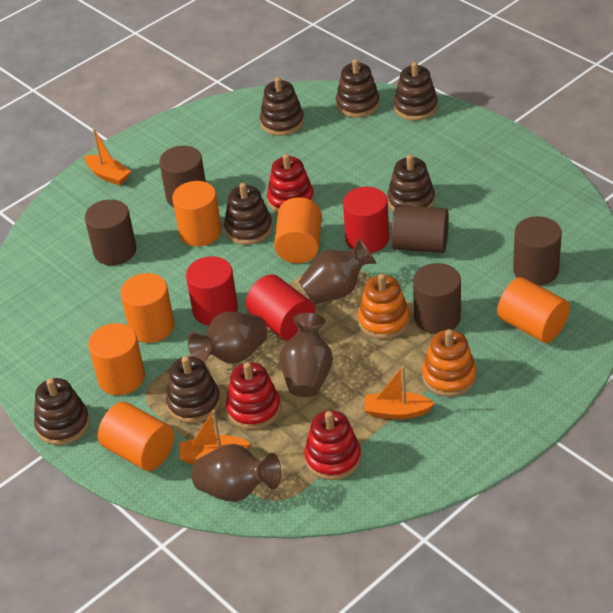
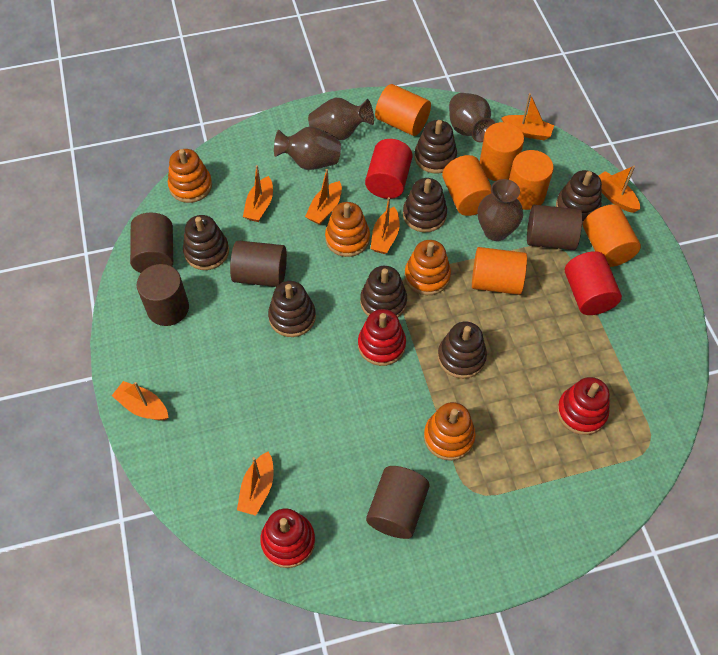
orange boat: 3 -> 7
orange stacking toy: 2 -> 4
red cylinder: 3 -> 2

